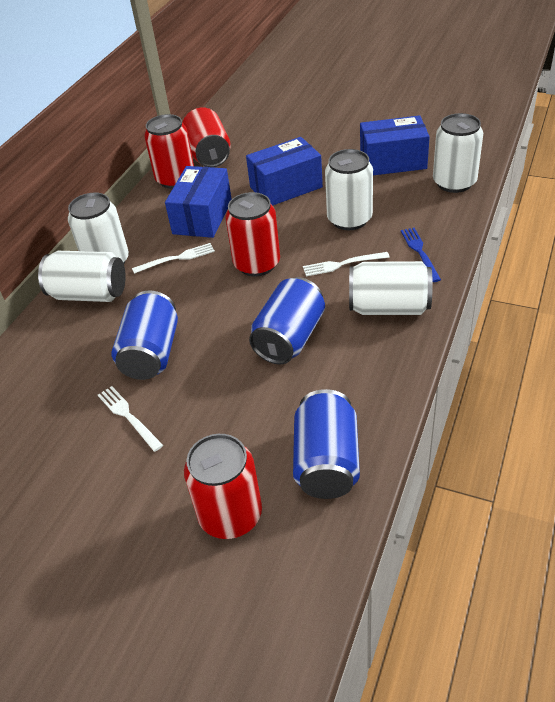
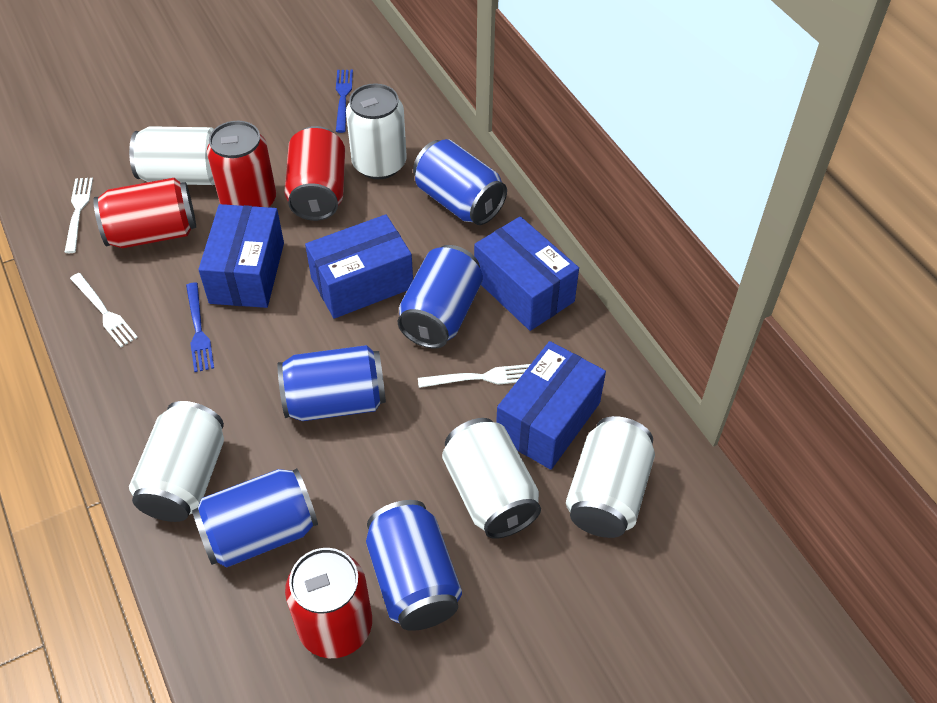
blue box: 3 -> 4
blue can: 3 -> 5
blue fork: 1 -> 2

